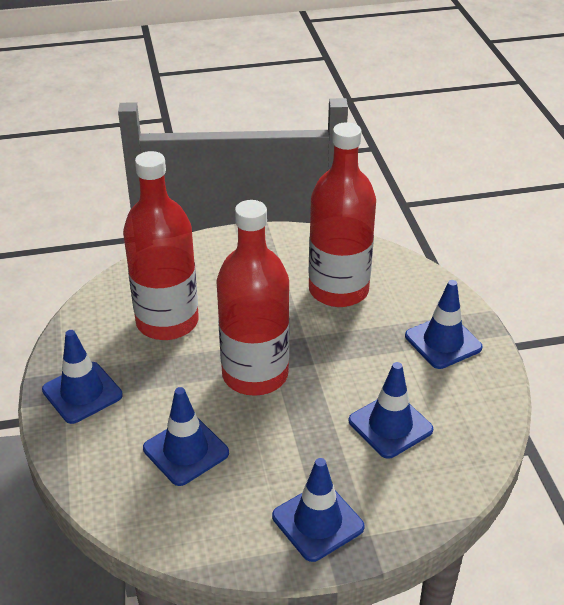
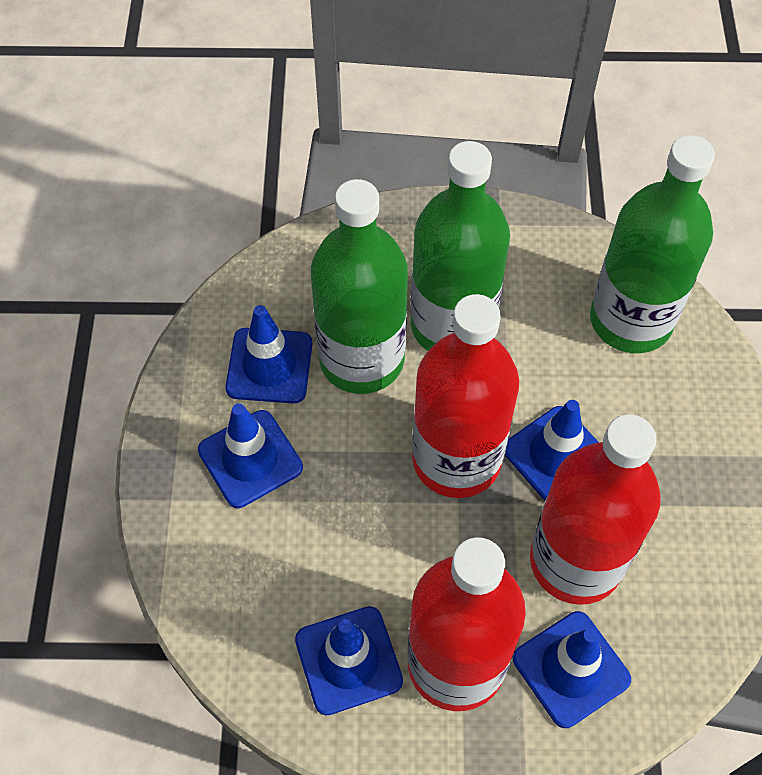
green bottle: 0 -> 3

